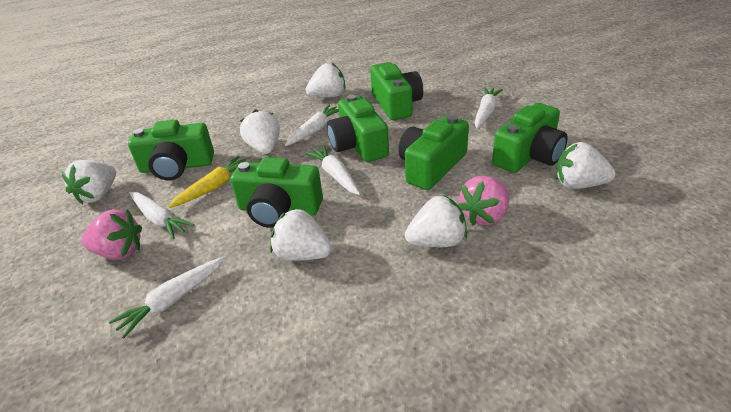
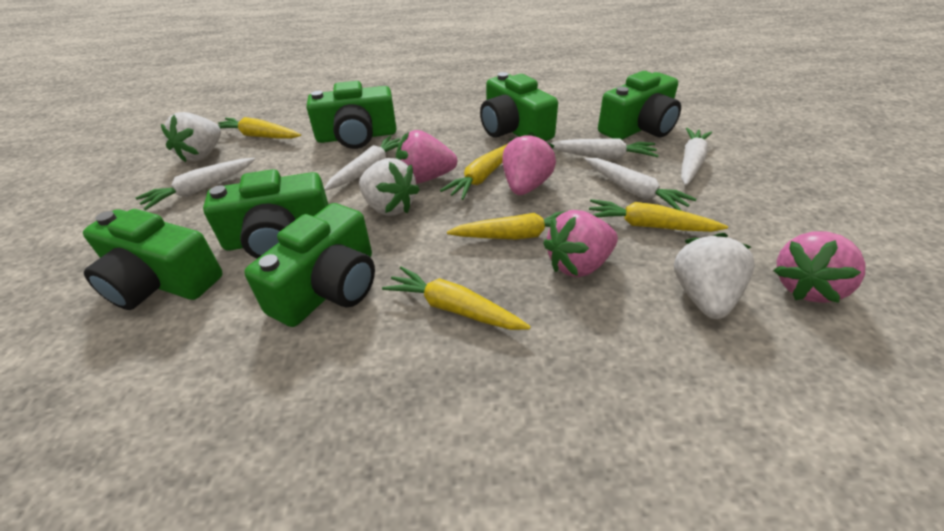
pink strawberry: 2 -> 4
white strawberry: 6 -> 3
yellow carrot: 1 -> 5

